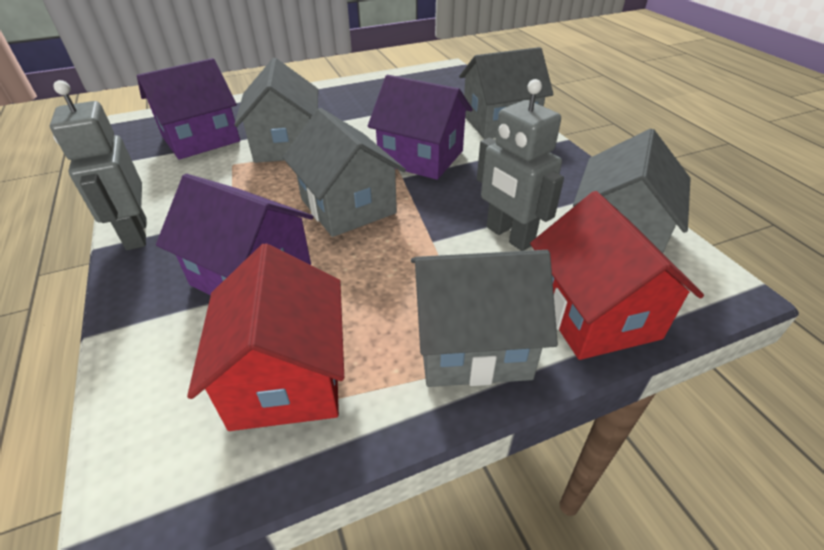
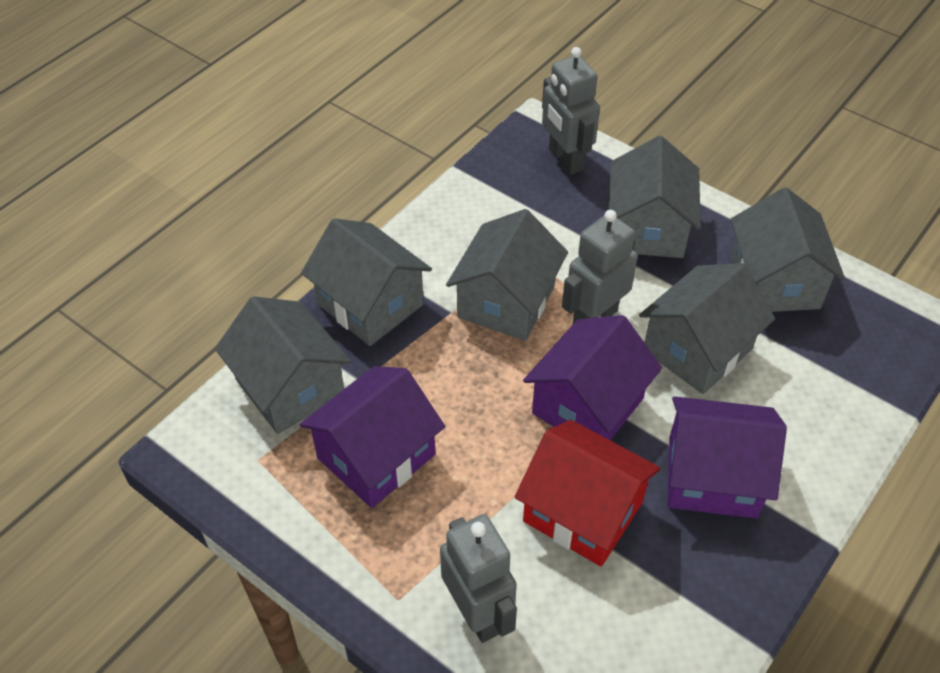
grey house: 5 -> 6
grey robot: 2 -> 3
red house: 2 -> 1

